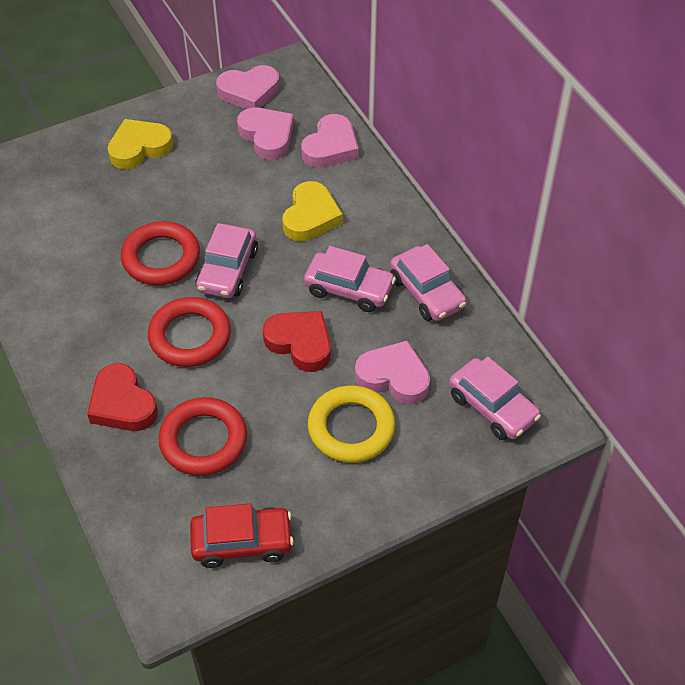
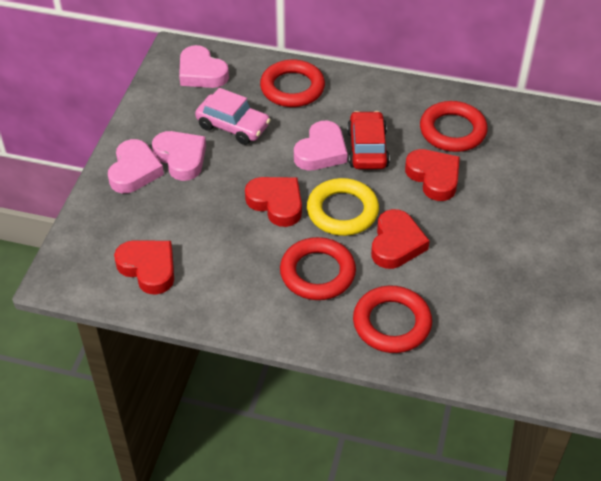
pink car: 4 -> 1
red heart: 2 -> 4
red ring: 3 -> 4
yellow heart: 2 -> 0

